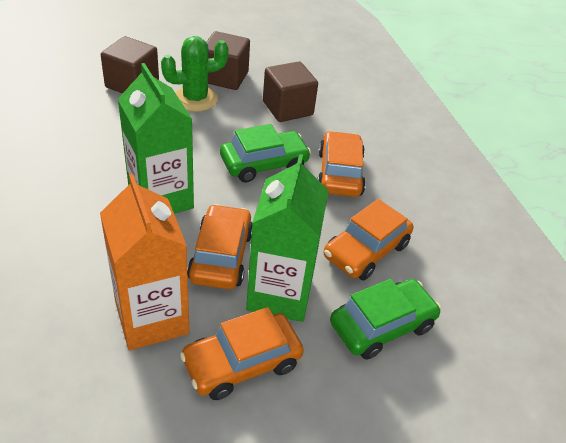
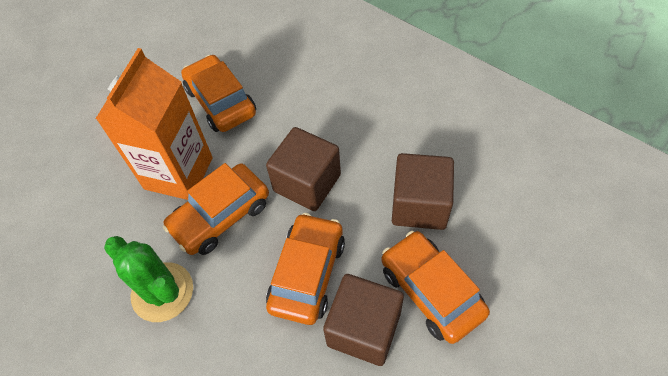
green car: 2 -> 0
green carton: 2 -> 0

